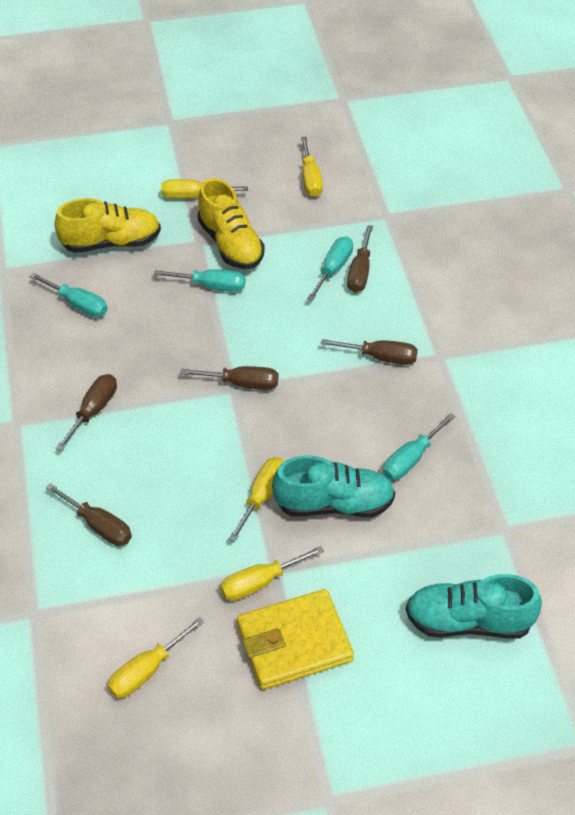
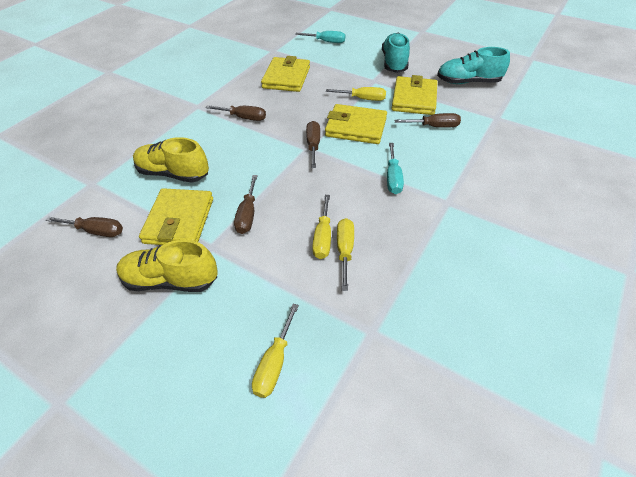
turquoise screwdriver: 4 -> 2
yellow screwdriver: 5 -> 4
yellow wallet: 1 -> 4

